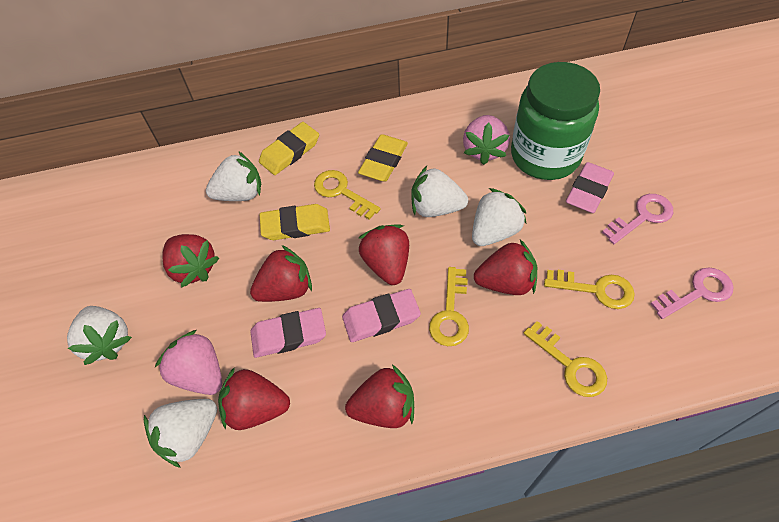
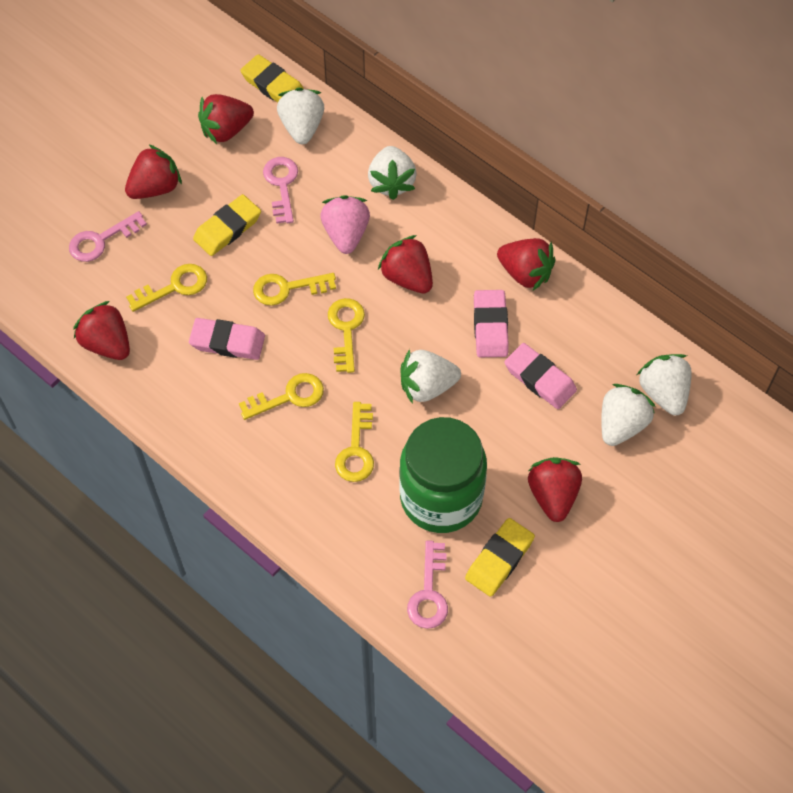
pink key: 2 -> 3
pink strawberry: 2 -> 1
yellow key: 4 -> 5

